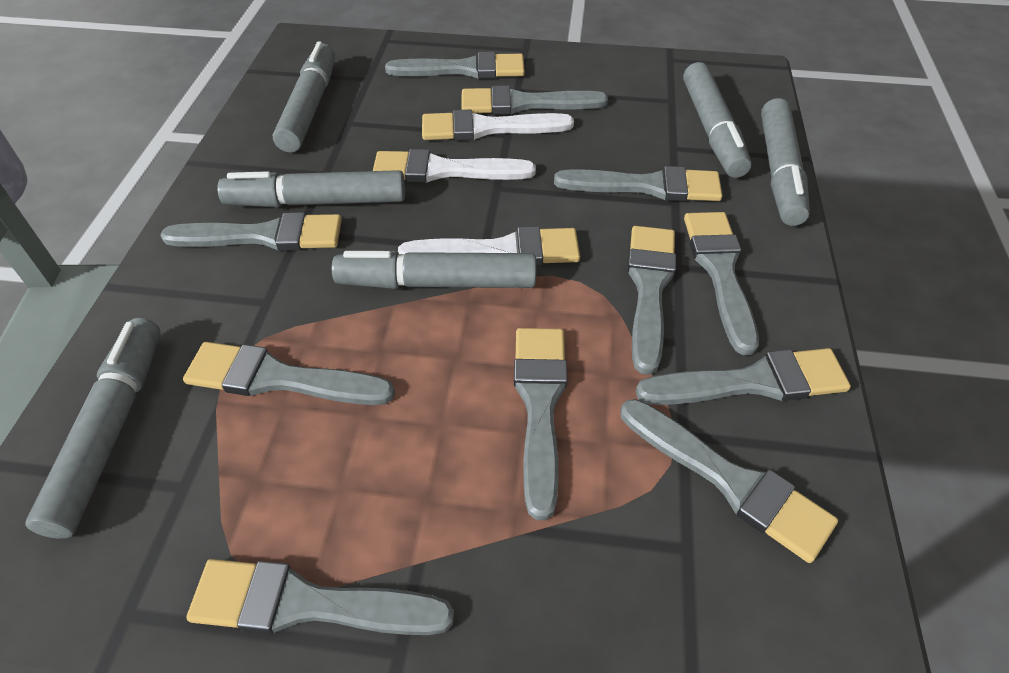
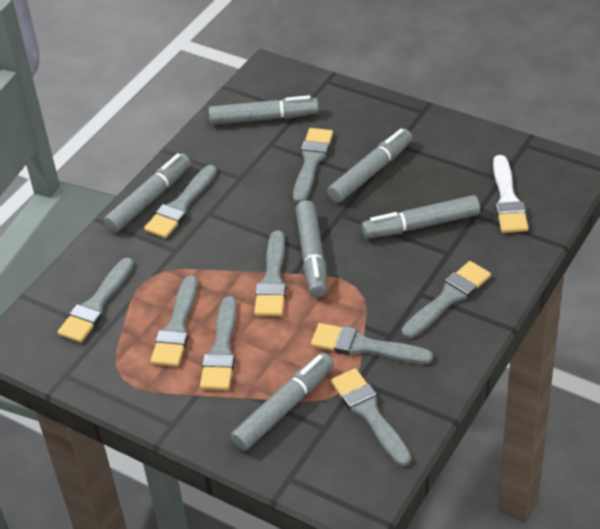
grey brush: 11 -> 9
white brush: 3 -> 1

